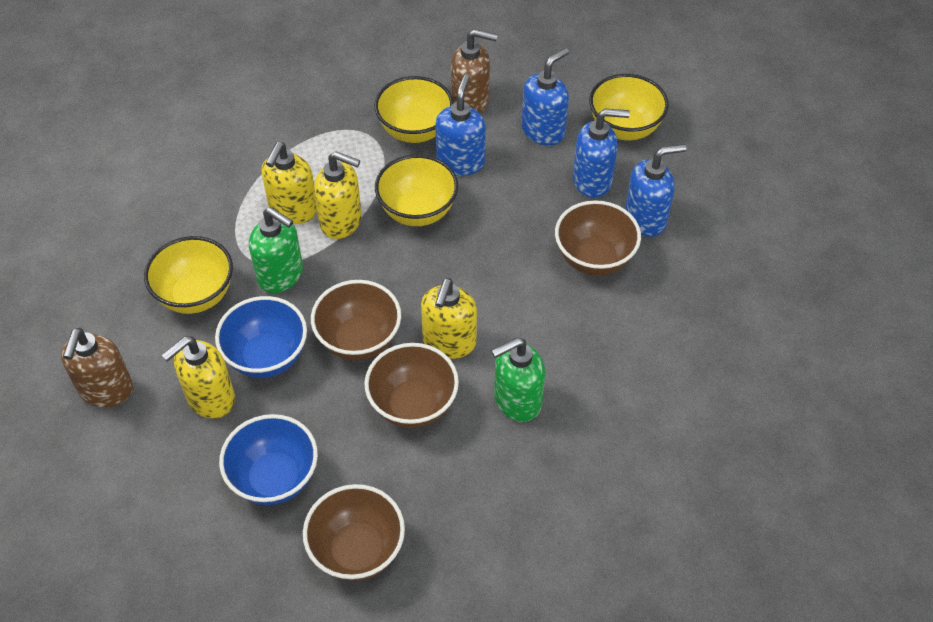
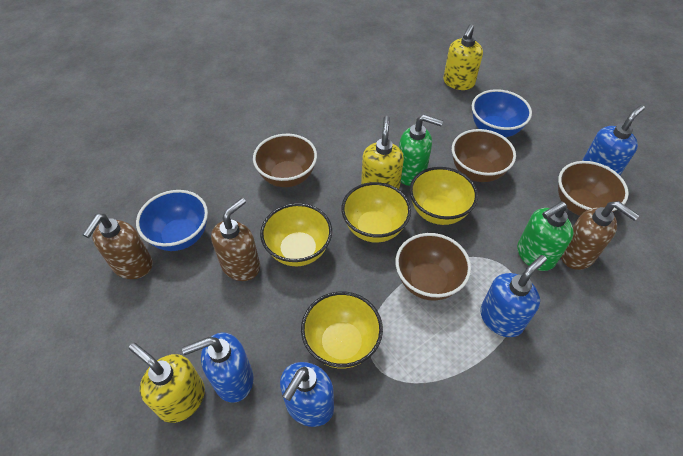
brown soap dispenser: 2 -> 3
yellow soap dispenser: 4 -> 3

